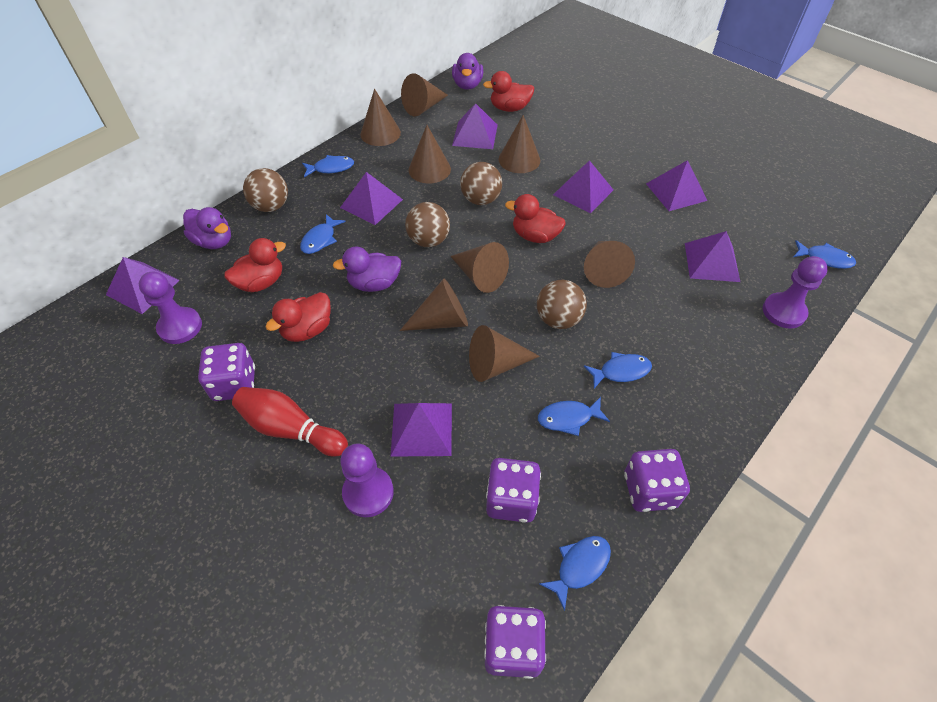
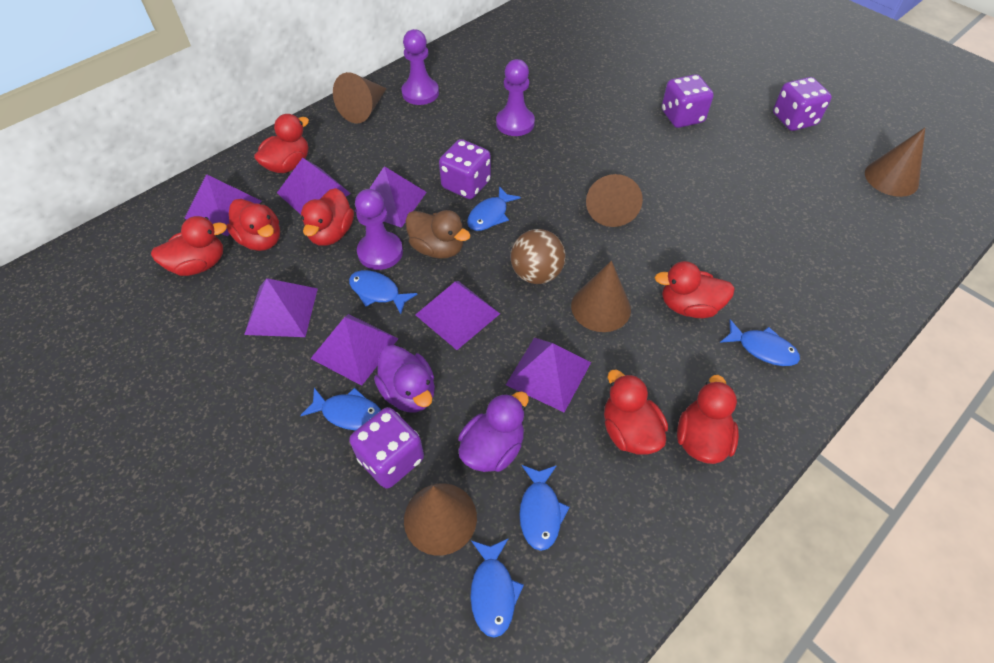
brown ball: 4 -> 1
brown cone: 8 -> 5
brown duck: 0 -> 1
purple duck: 3 -> 2
red bowling pin: 1 -> 0
red duck: 4 -> 7

